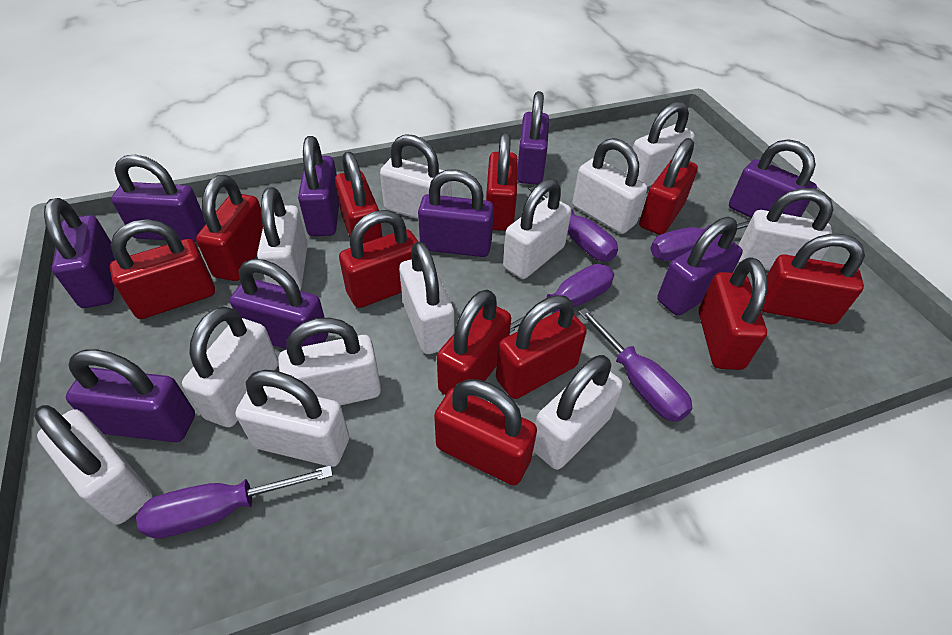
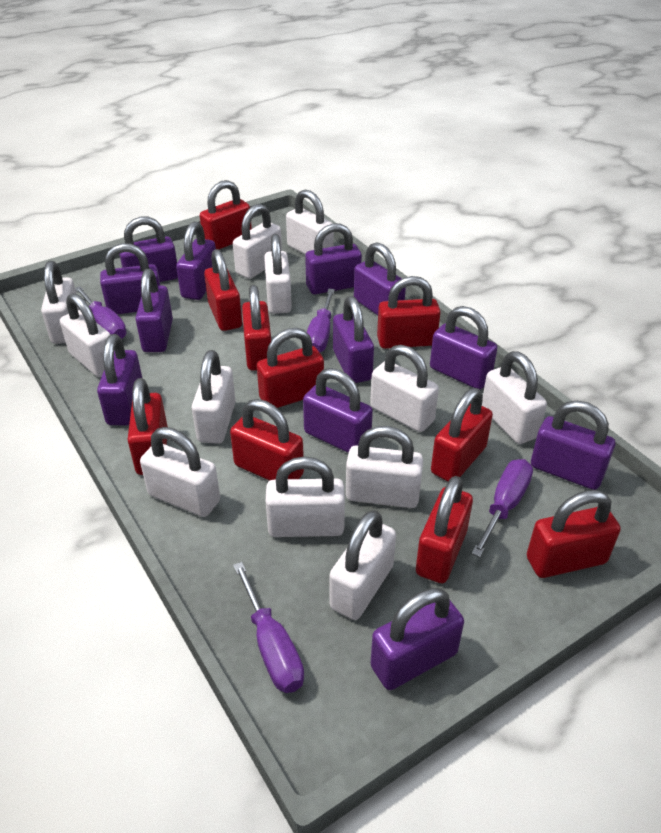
purple padlock: 9 -> 12
purple screwdriver: 5 -> 4
red padlock: 11 -> 10

